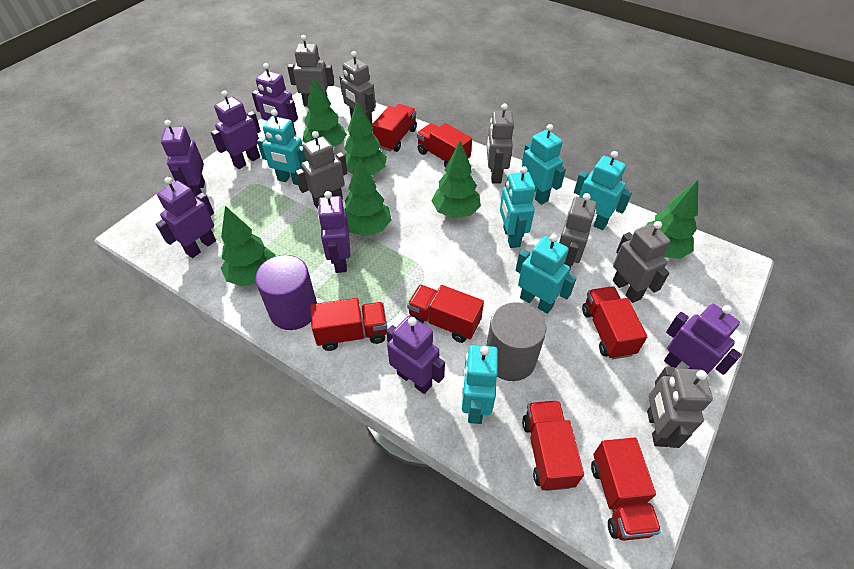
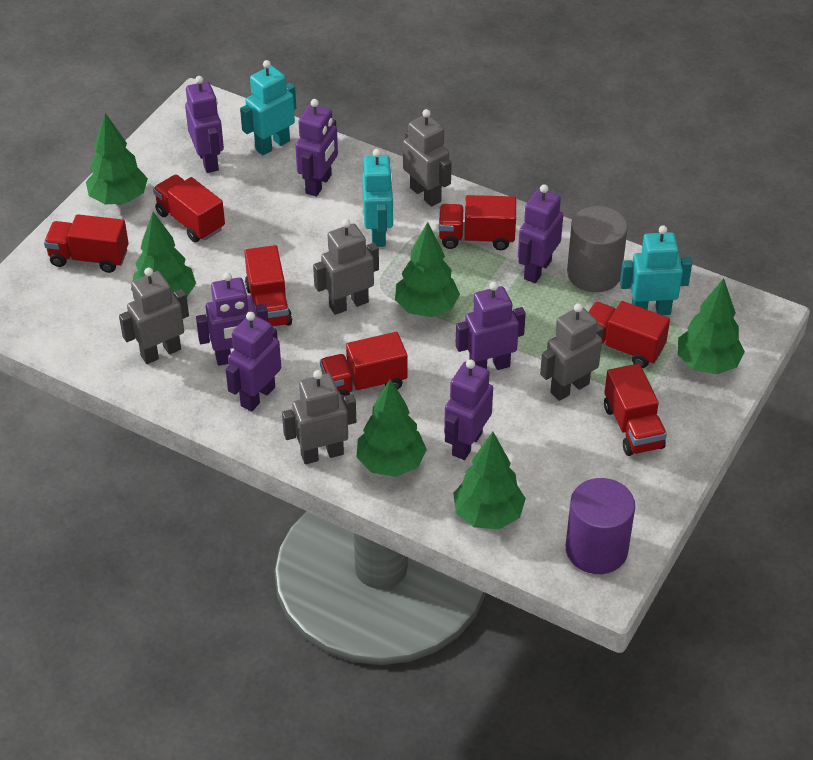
grey robot: 7 -> 5
turquoise robot: 6 -> 3

